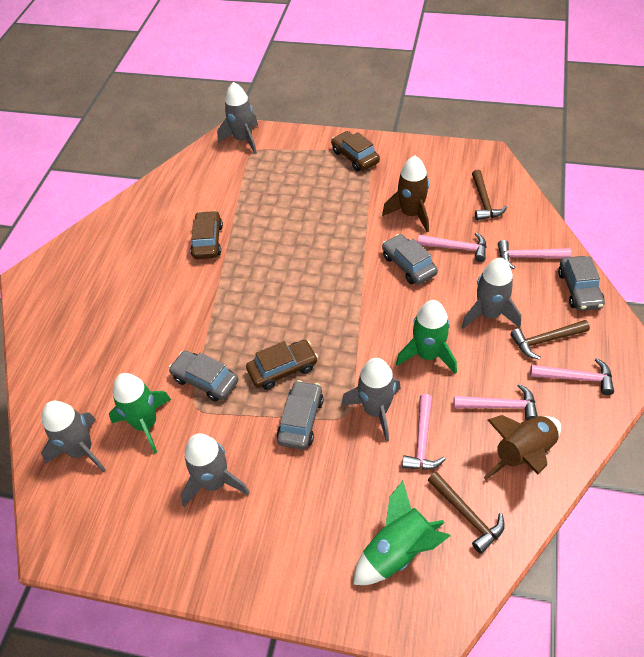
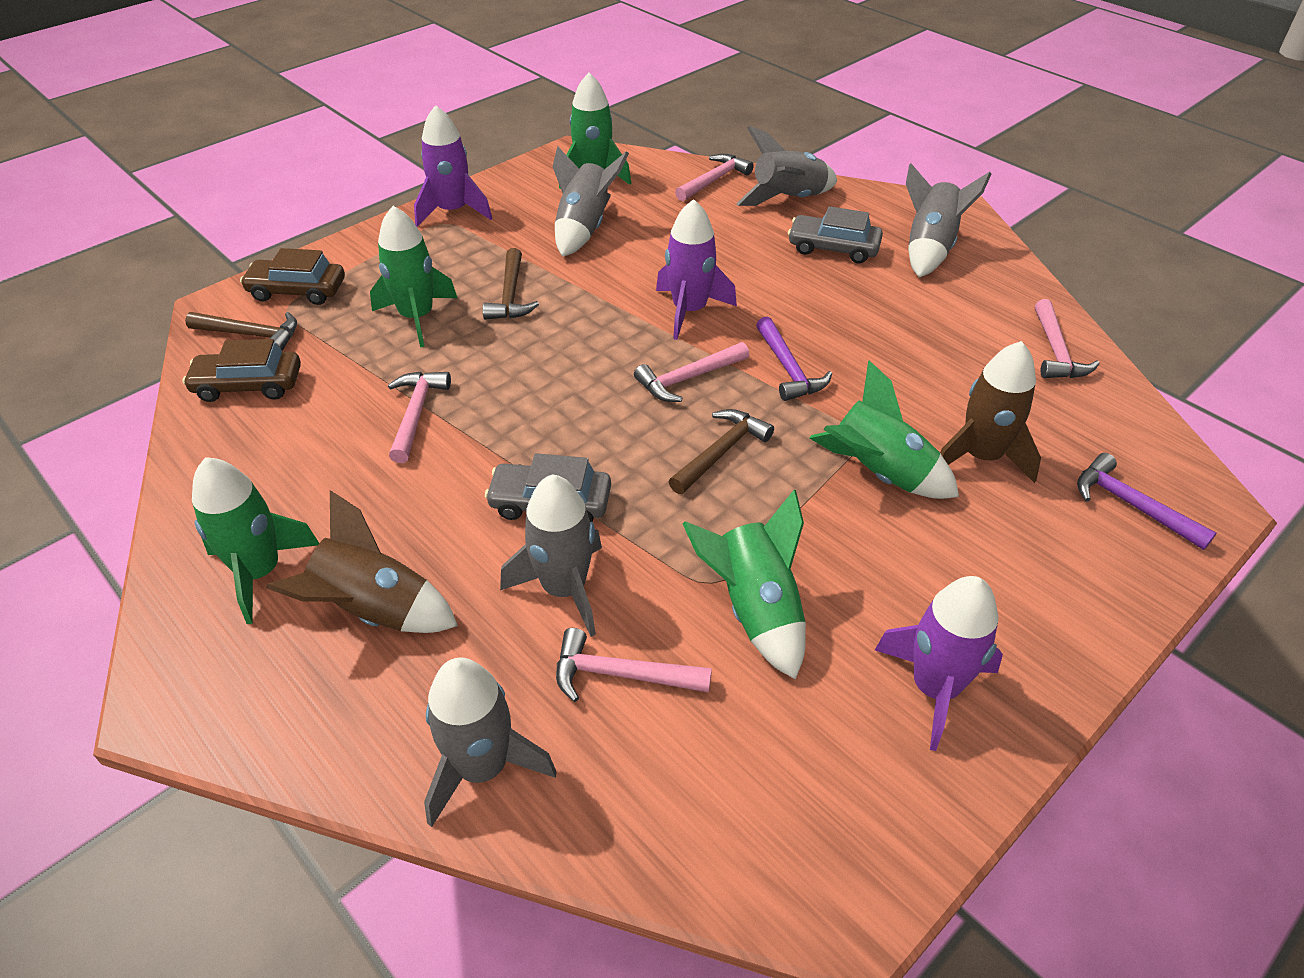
brown car: 3 -> 2
green rocket: 3 -> 5
grey car: 4 -> 2
purple hammer: 0 -> 2
purple rocket: 0 -> 3

